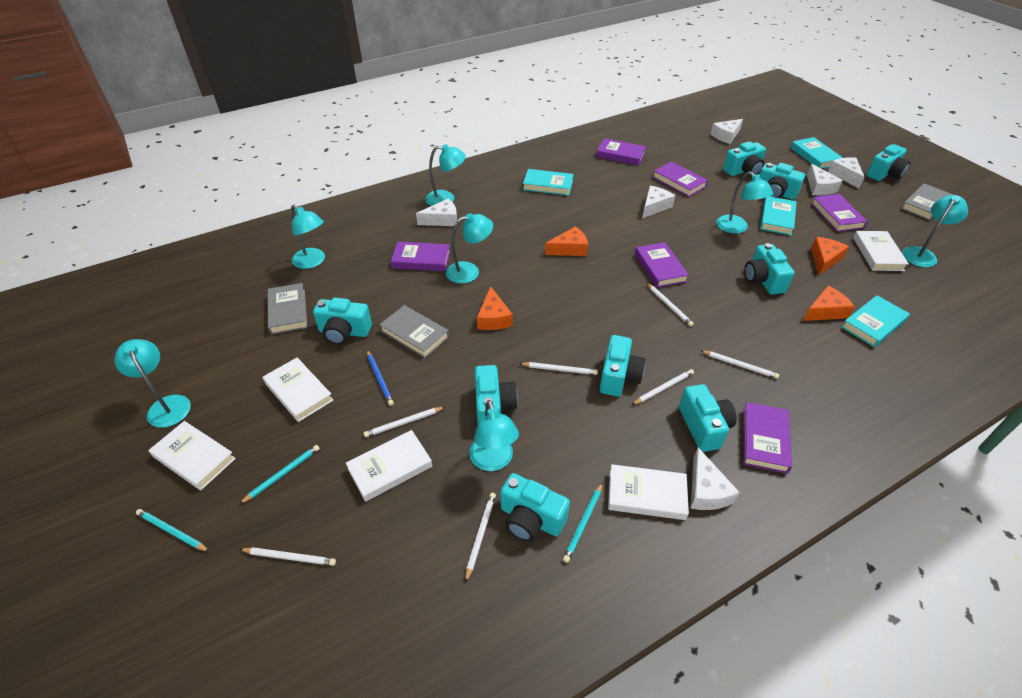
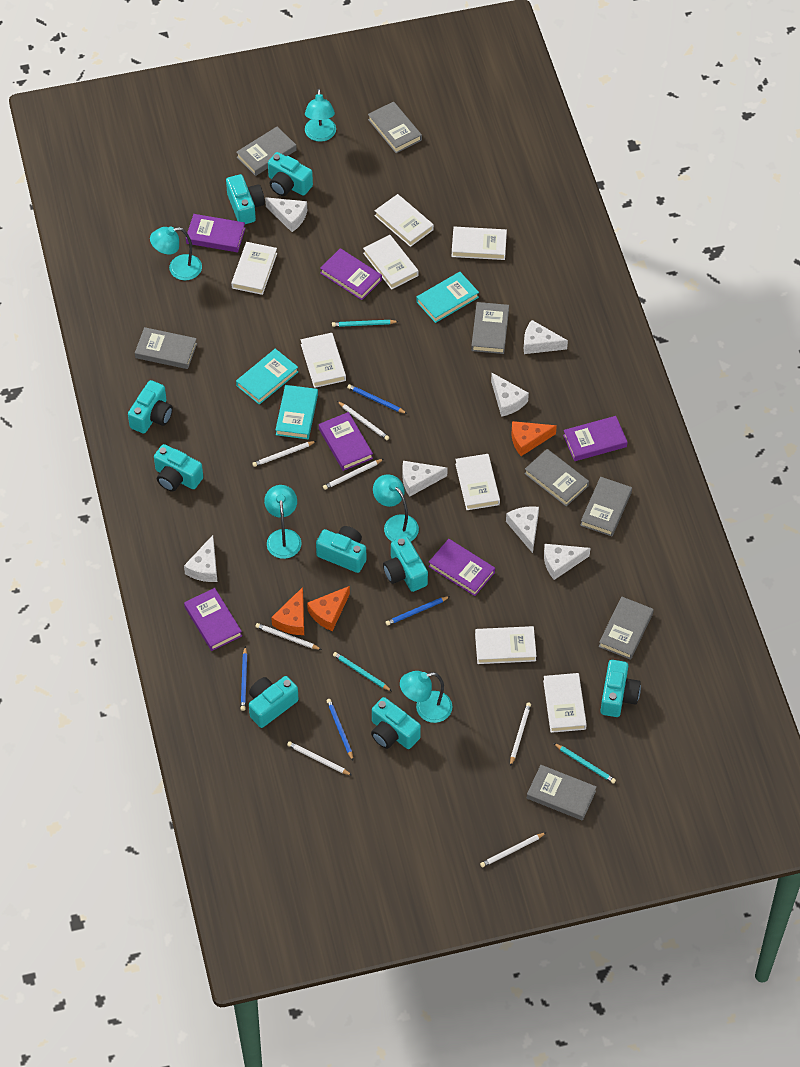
blue pencil: 1 -> 4
grey book: 3 -> 8
orange cheese: 4 -> 3
turquoise book: 4 -> 3
turquoise lamp: 7 -> 5
white book: 5 -> 8
white cheese: 6 -> 7

